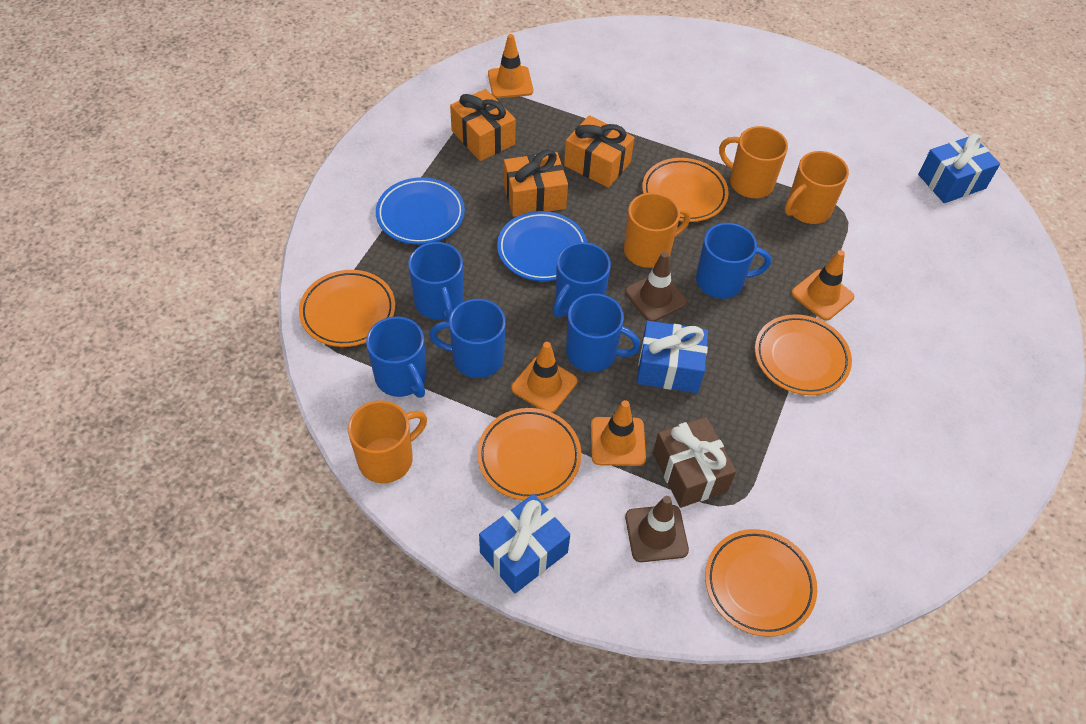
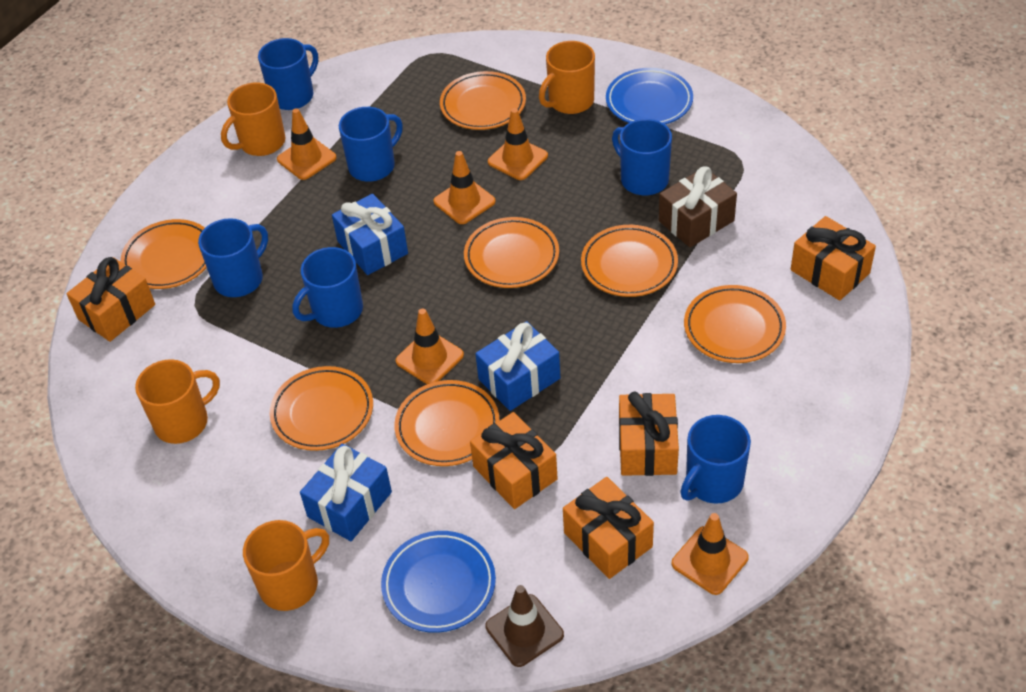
brown traffic cone: 2 -> 1
orange gift: 3 -> 5
orange plate: 5 -> 7
orange traffic cone: 4 -> 5

